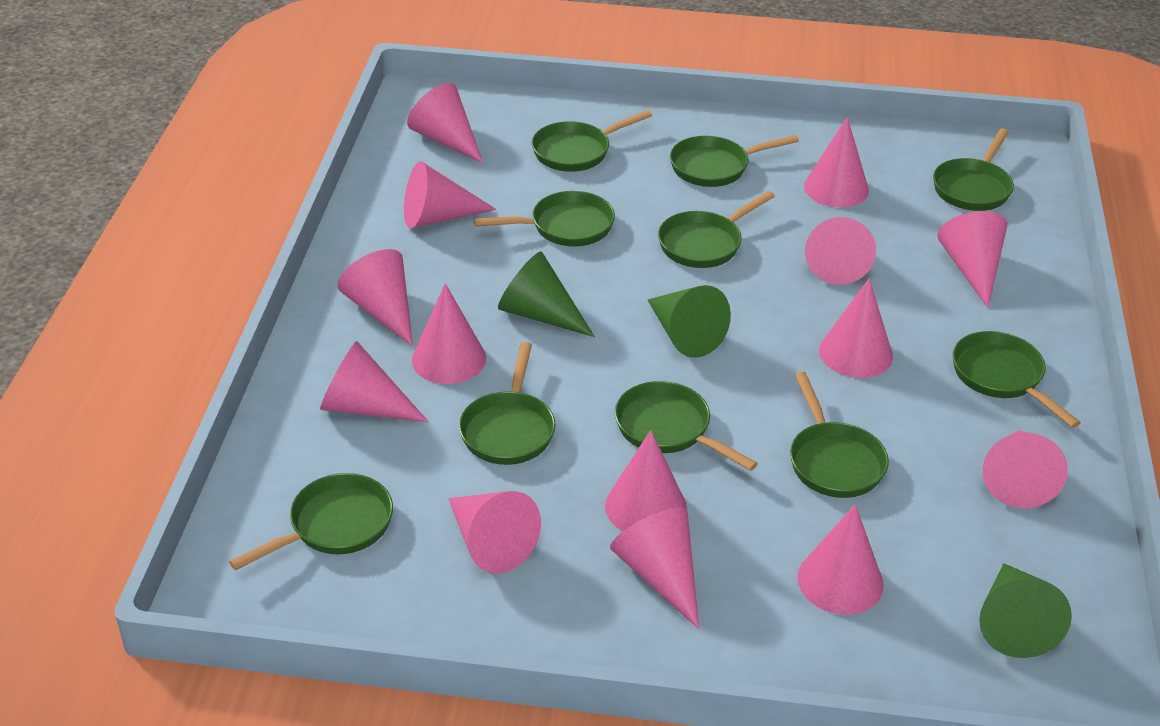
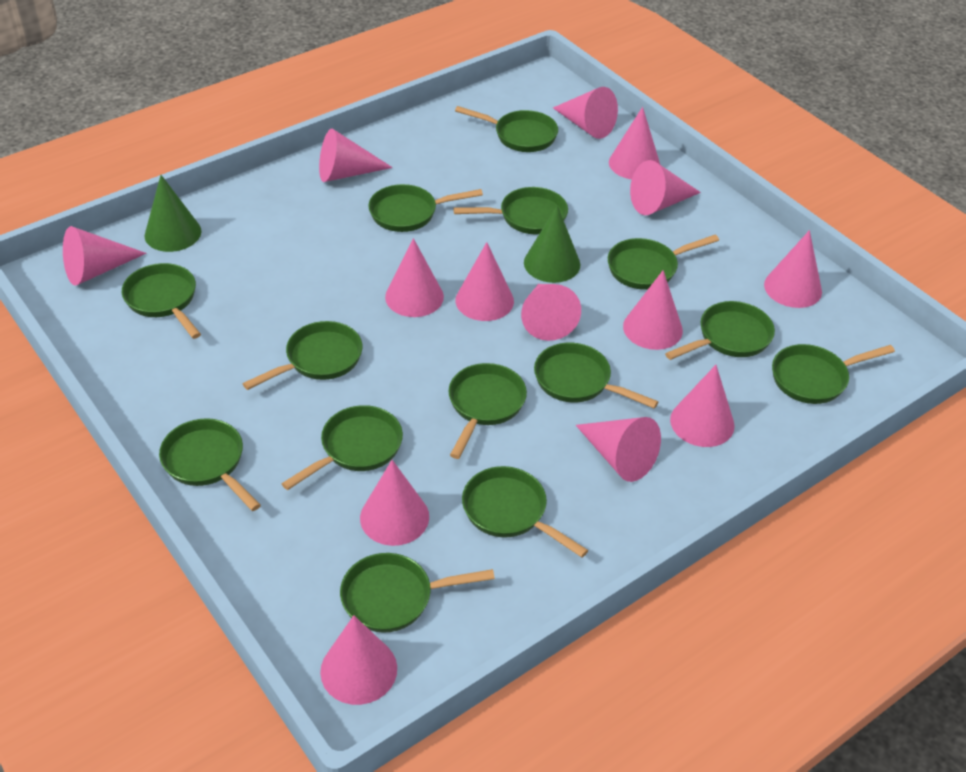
green cone: 3 -> 2
green pan: 10 -> 14

